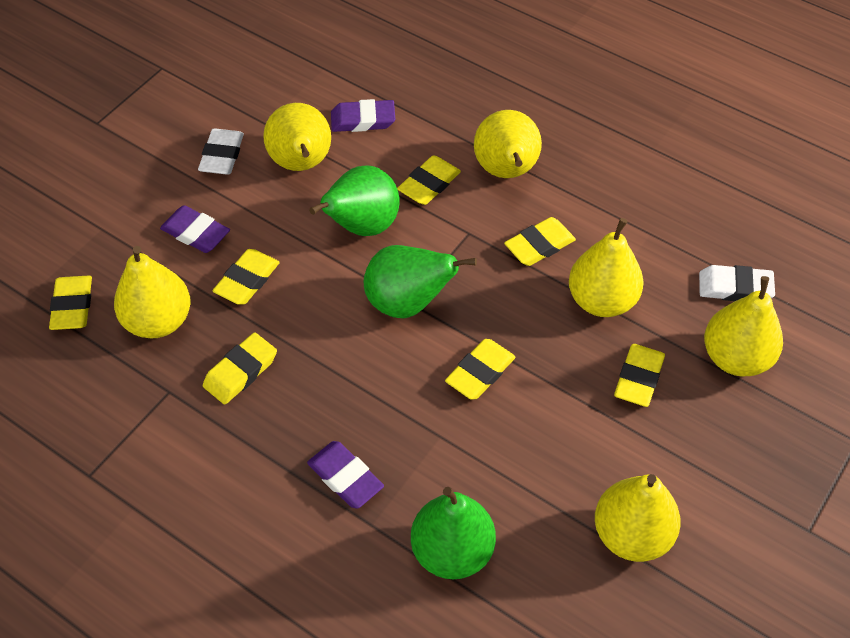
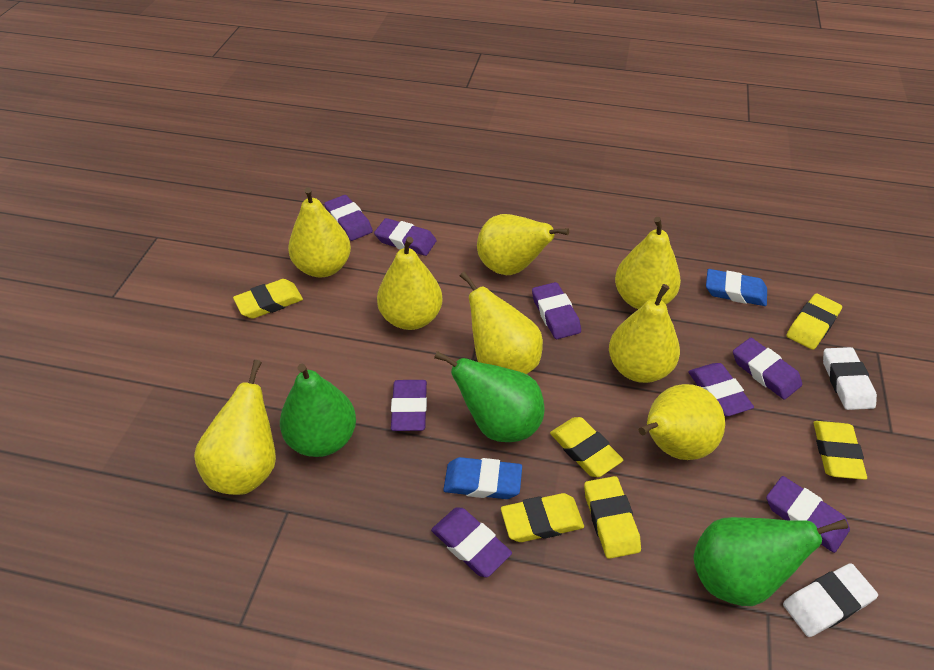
blue eraser: 0 -> 2
purple eraser: 3 -> 8
yellow eraser: 7 -> 6
yellow pear: 6 -> 8

